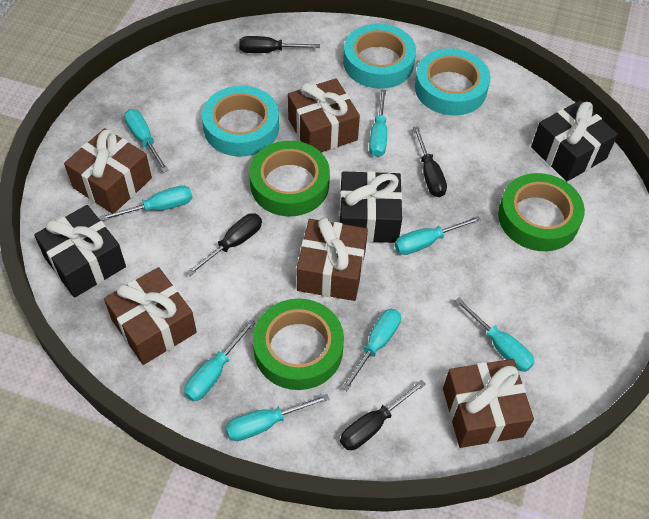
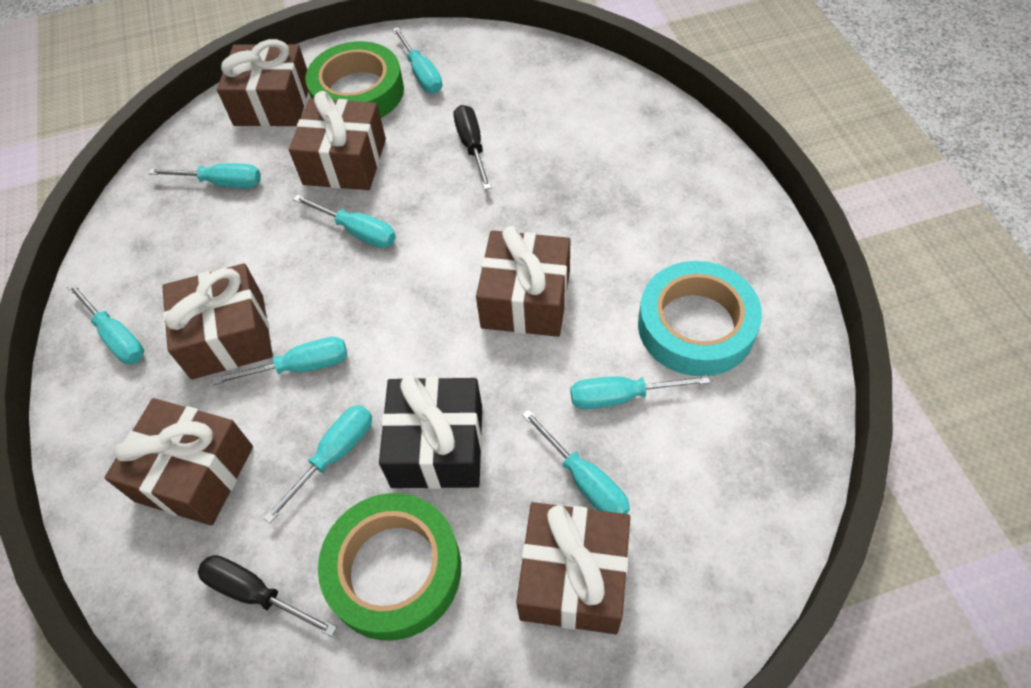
black gift: 3 -> 1
black screwdriver: 4 -> 2
brown gift: 5 -> 6
green tape: 3 -> 2
turquoise tape: 3 -> 1

